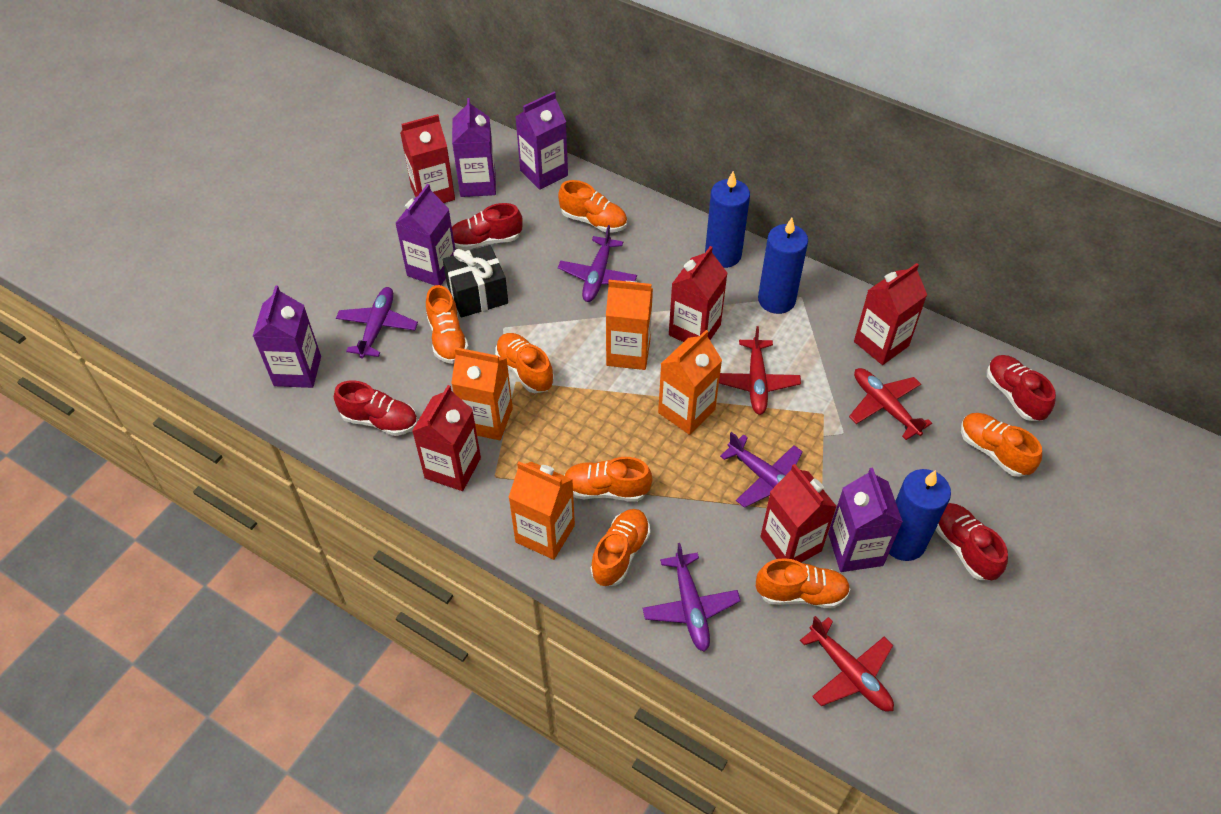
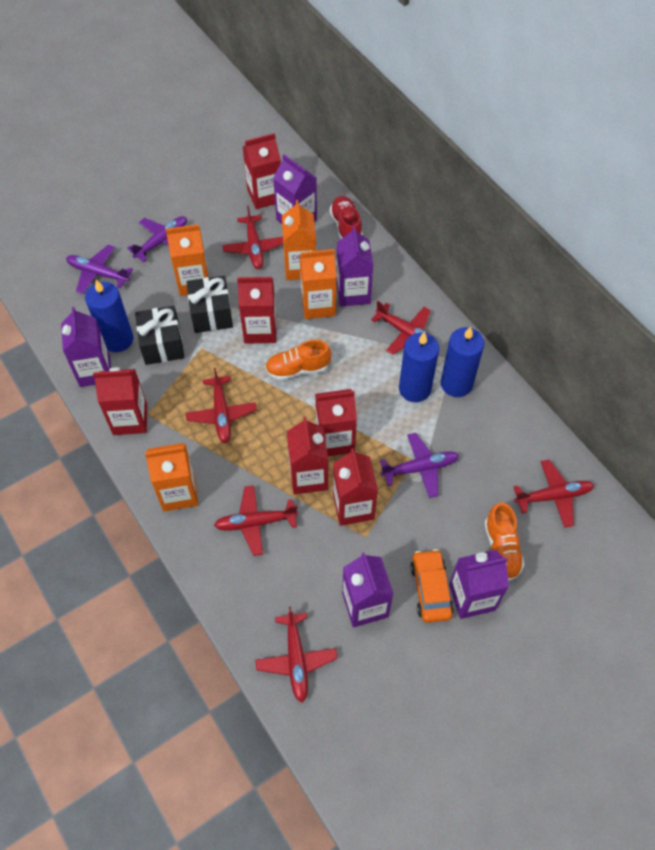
black gift: 1 -> 2
orange car: 0 -> 1
orange shoe: 7 -> 2
purple plane: 4 -> 3
red carton: 5 -> 6
red plane: 3 -> 6
red shoe: 4 -> 1

